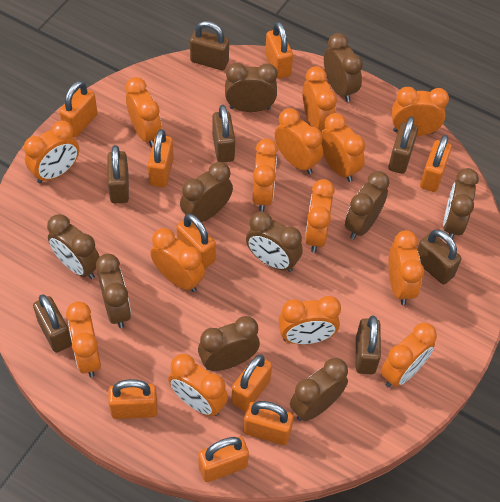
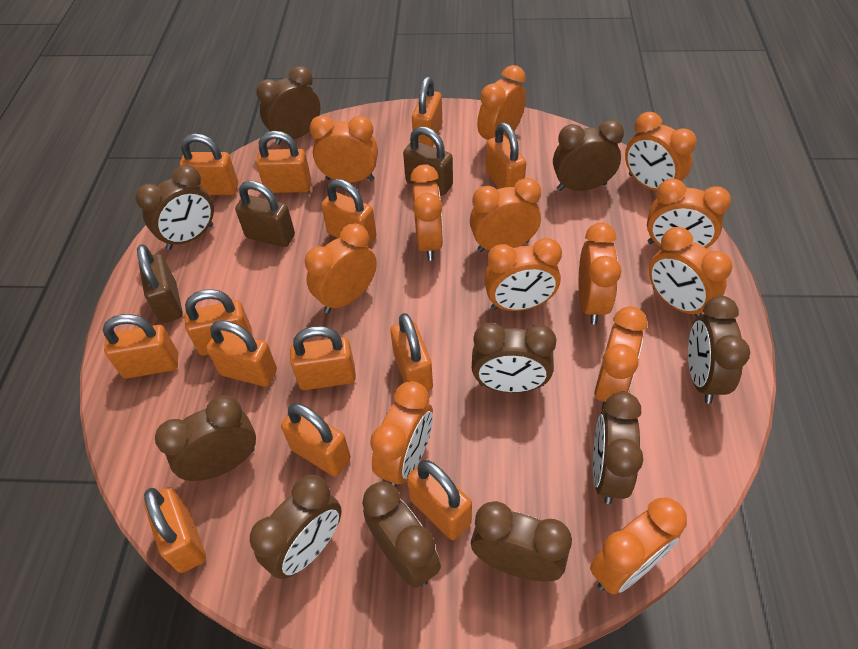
brown padlock: 7 -> 3
orange clock: 14 -> 13
orange padlock: 9 -> 13

